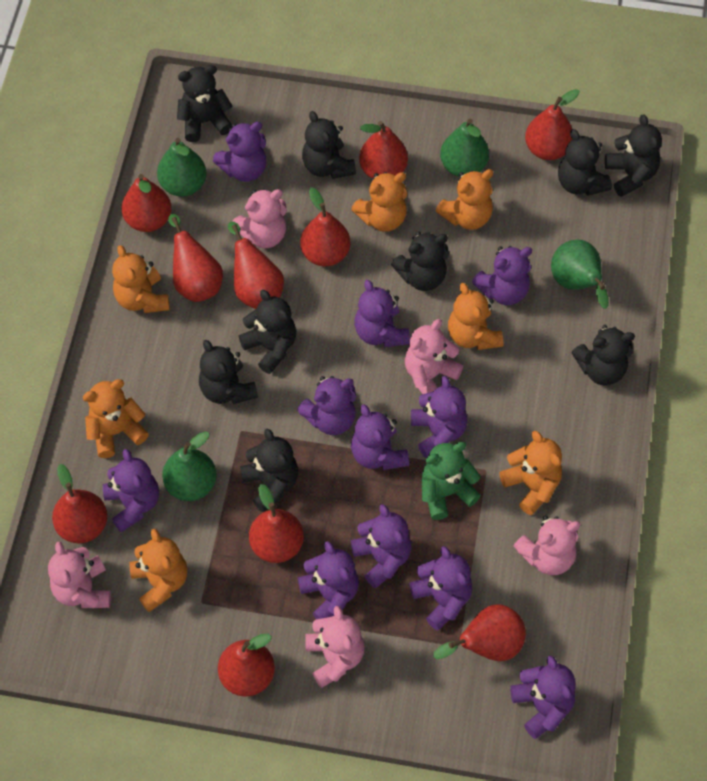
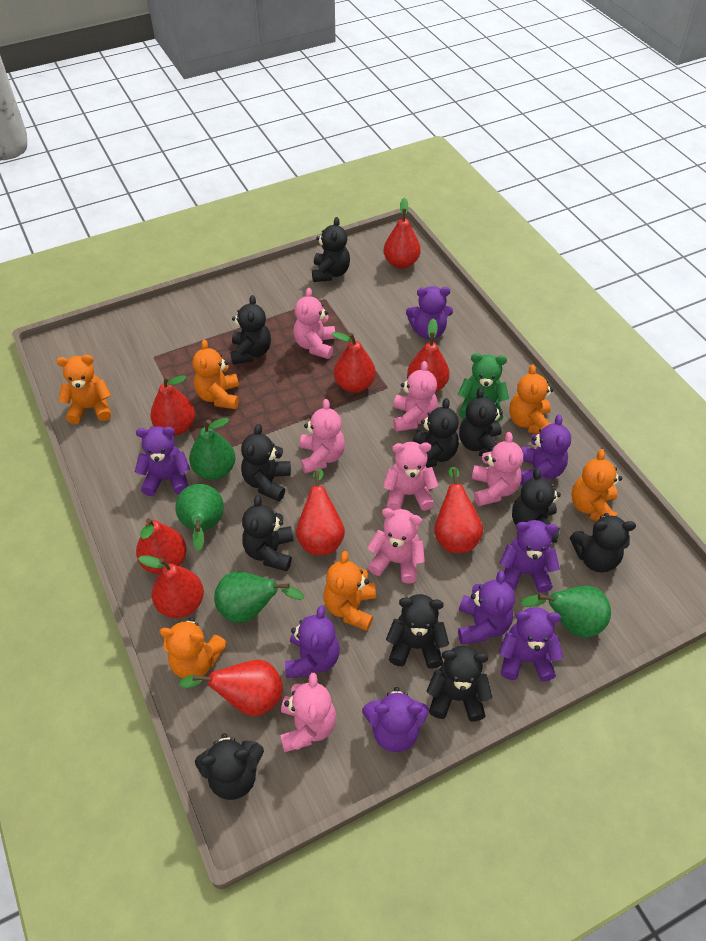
black teddy bear: 9 -> 11
orange teddy bear: 7 -> 6
pink teddy bear: 5 -> 7
purple teddy bear: 11 -> 8
red pear: 10 -> 9

